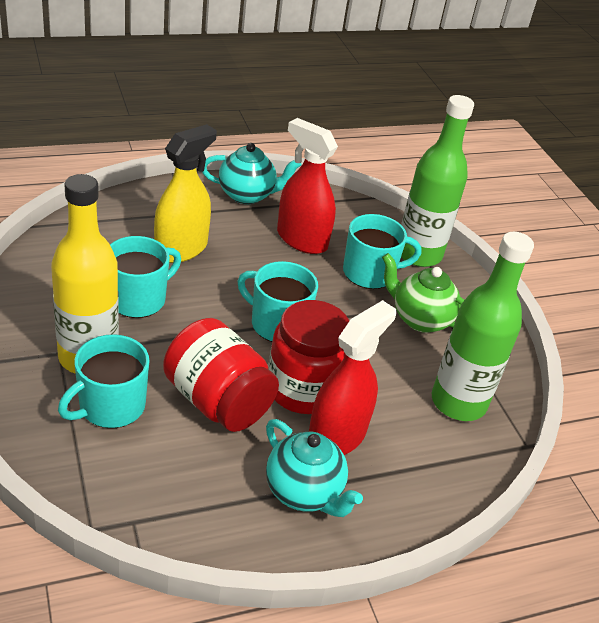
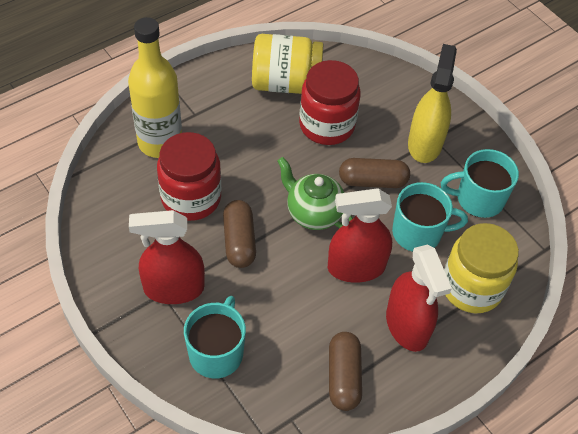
brown capsule: 0 -> 3
green bottle: 2 -> 0
red spray bottle: 2 -> 3
turquoise mug: 4 -> 3
turquoise teapot: 2 -> 0
yellow jar: 0 -> 2

